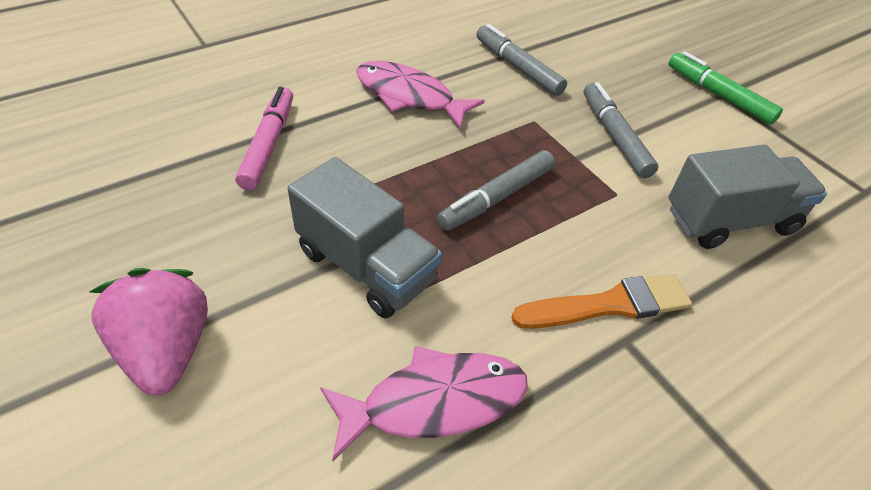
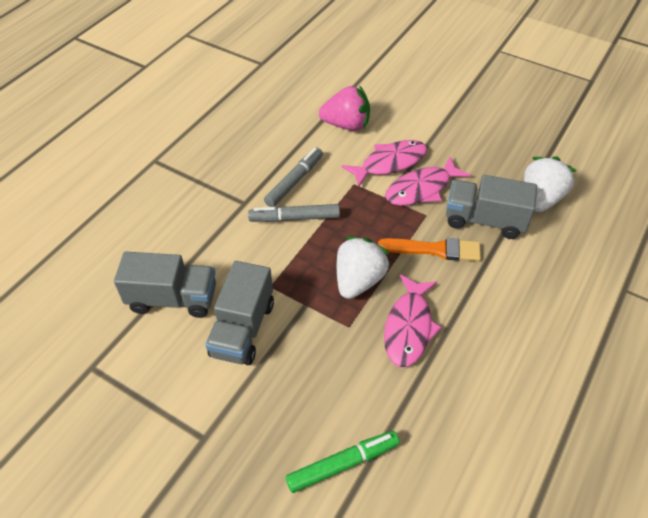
grey marker: 3 -> 2
grey truck: 2 -> 3
pink fish: 2 -> 3
pink marker: 1 -> 0
white strawberry: 0 -> 2

